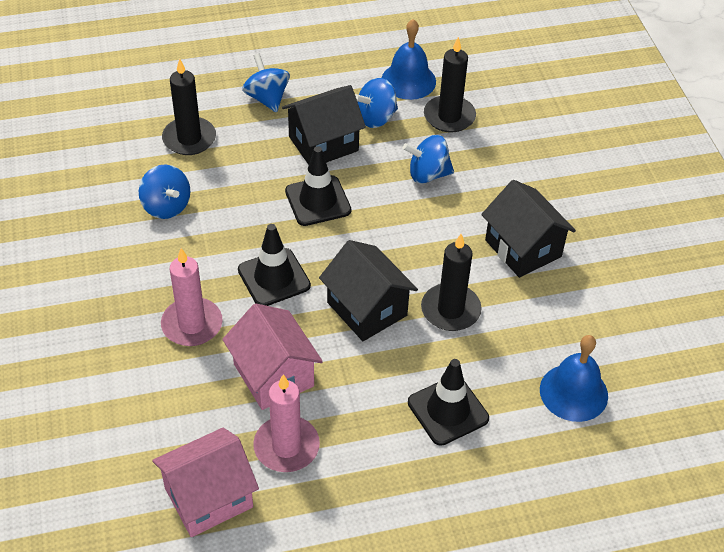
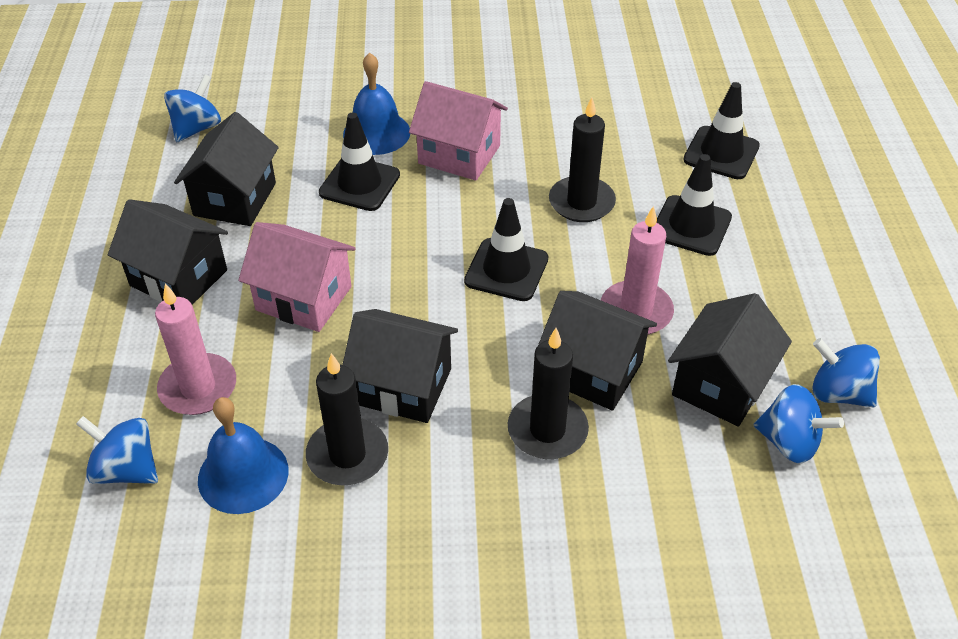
black house: 3 -> 5
black traffic cone: 3 -> 4

